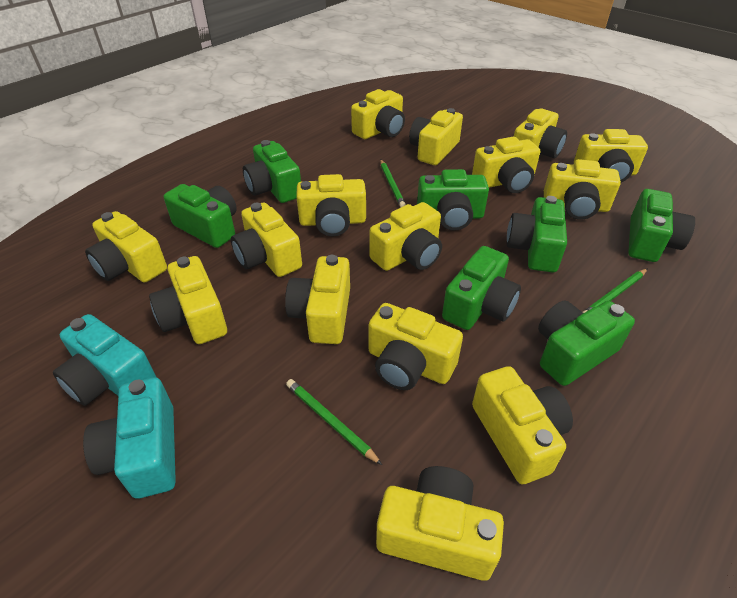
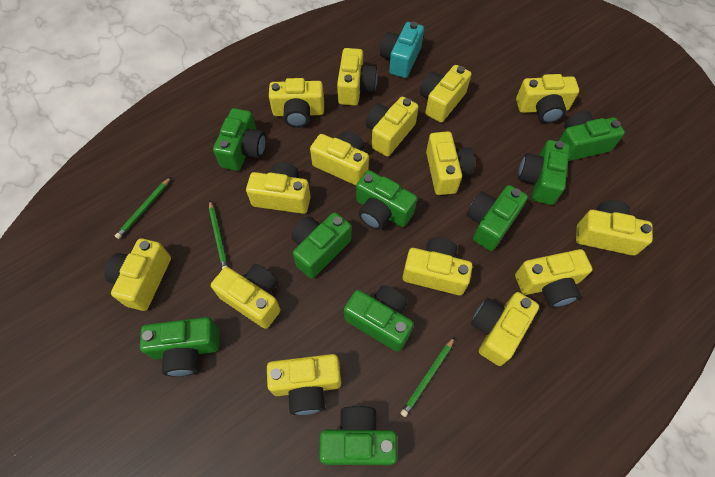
green camera: 7 -> 9
turquoise camera: 2 -> 1

